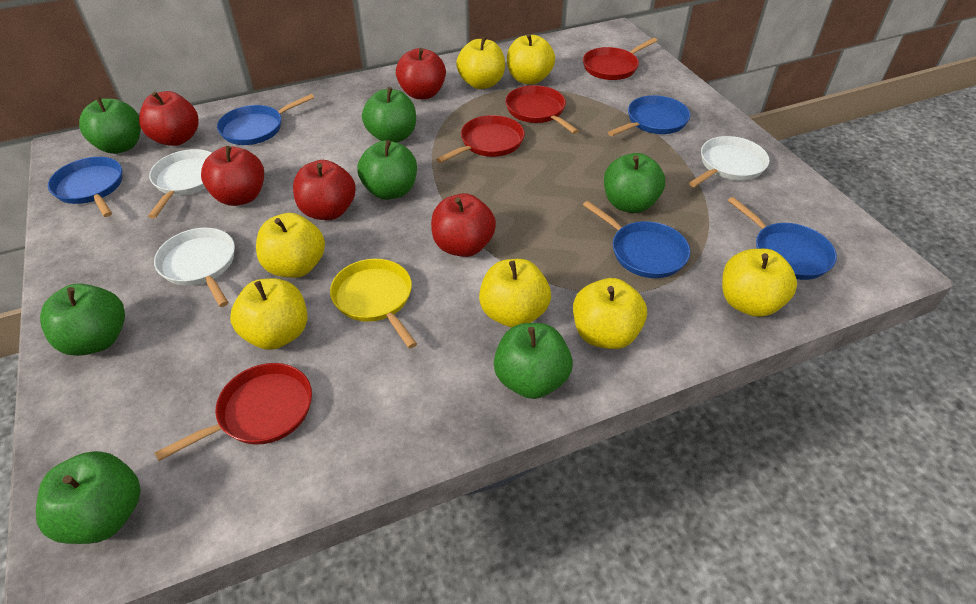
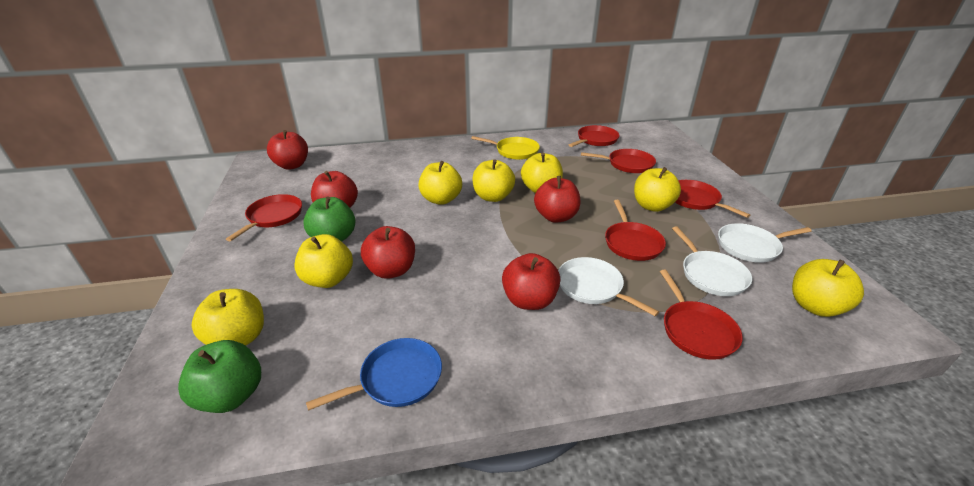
blue pan: 5 -> 1
green apple: 7 -> 2
red pan: 4 -> 6

